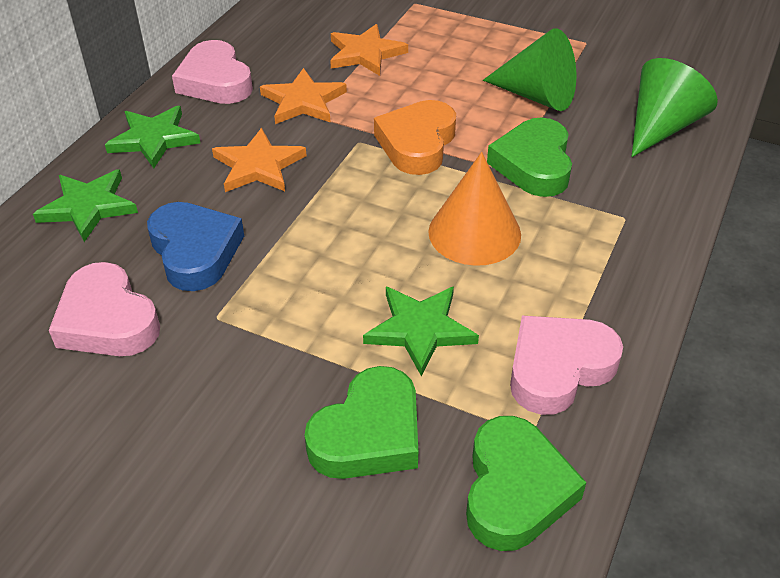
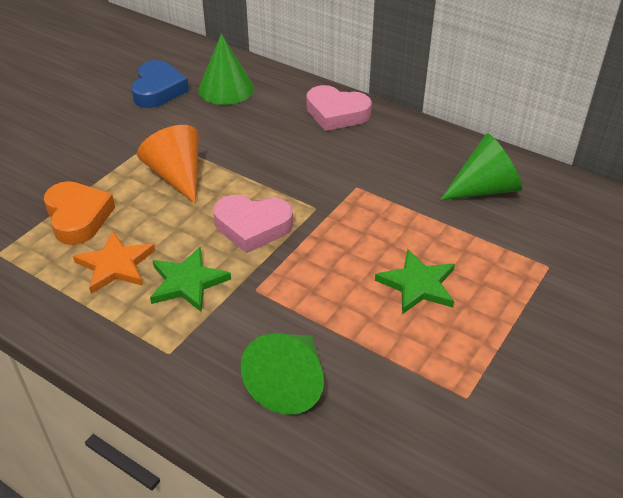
green cone: 2 -> 3
green heart: 3 -> 0
green star: 3 -> 2
orange star: 3 -> 1
pink heart: 3 -> 2

